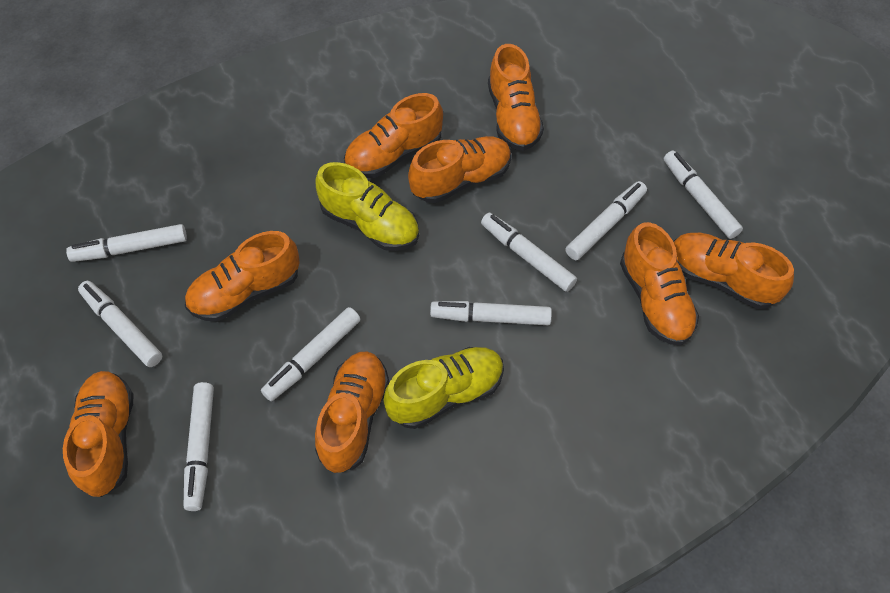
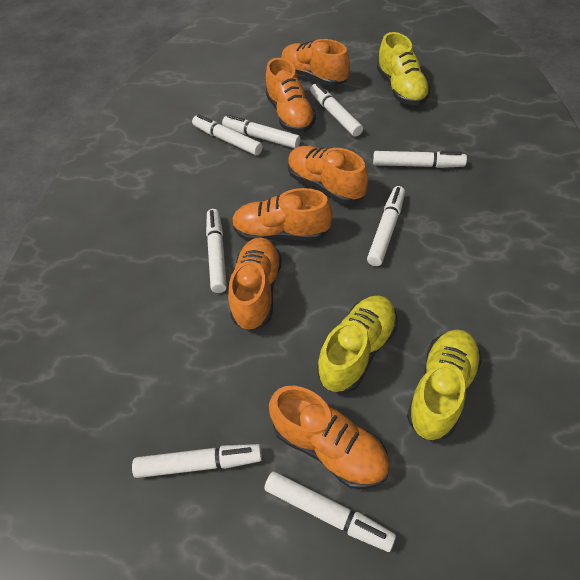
orange shoe: 8 -> 6
yellow shoe: 2 -> 3

